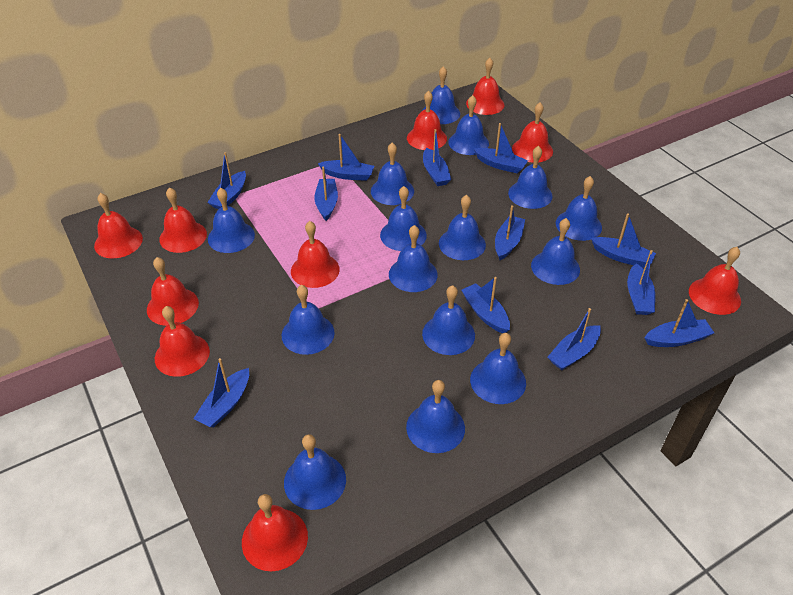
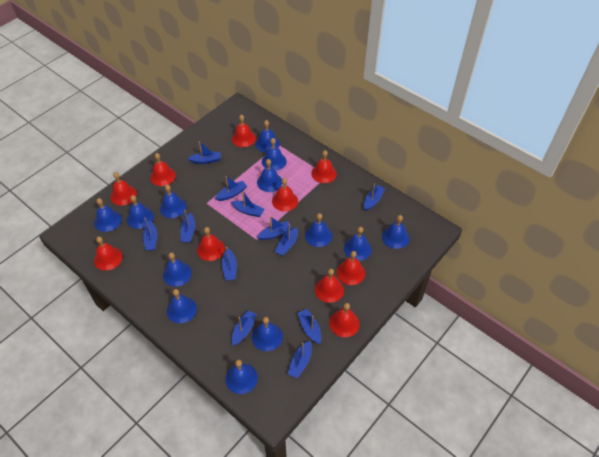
blue bell: 15 -> 13

